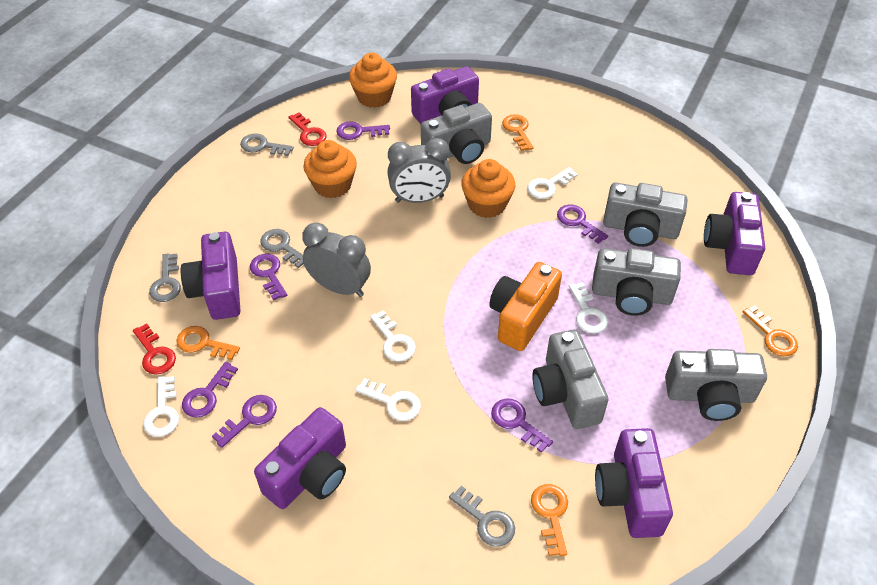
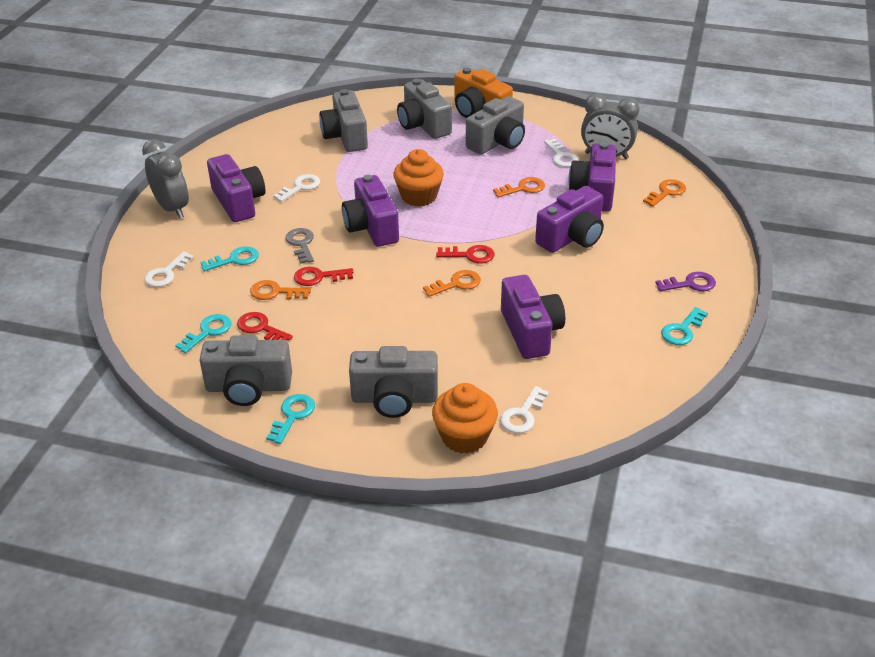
grey key: 4 -> 1
orange cupcake: 3 -> 2
purple key: 6 -> 1
red key: 2 -> 3
turquoise key: 0 -> 4
white key: 5 -> 4

